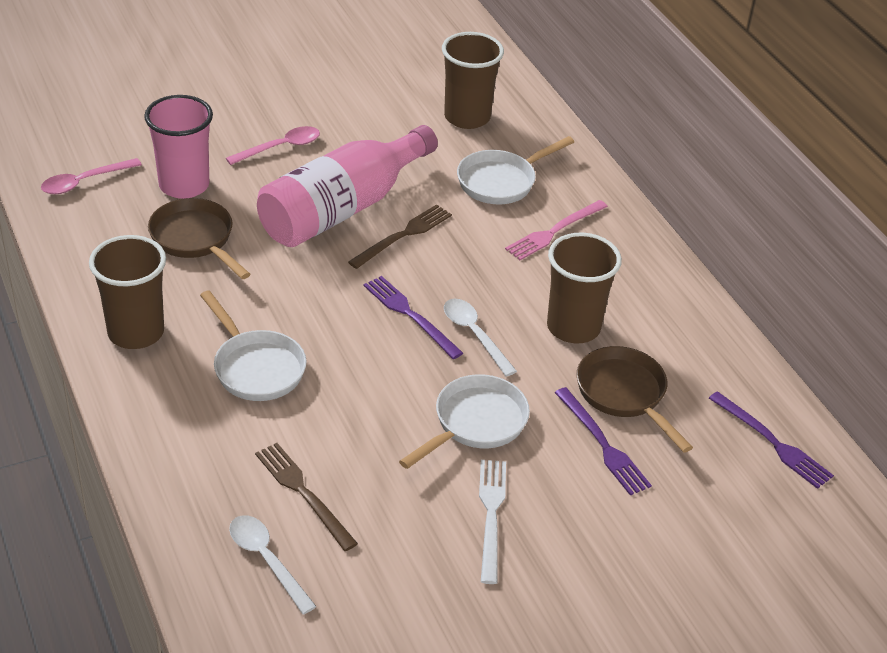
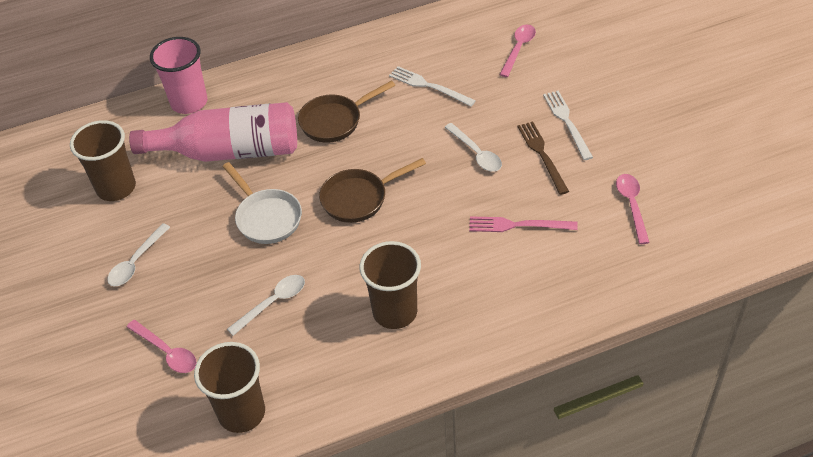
brown fork: 2 -> 1
pink spoon: 2 -> 3
purple fork: 3 -> 0
white fork: 1 -> 2
white pan: 3 -> 1
white spoon: 2 -> 3

